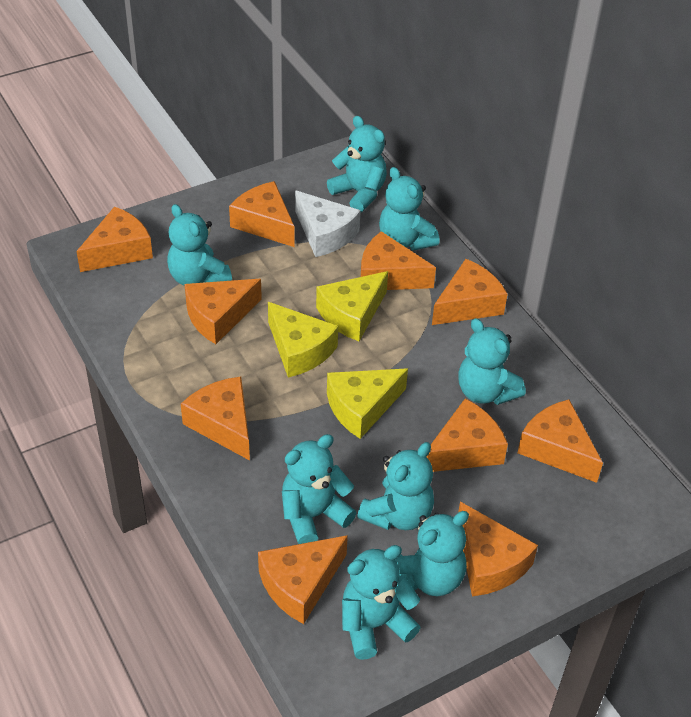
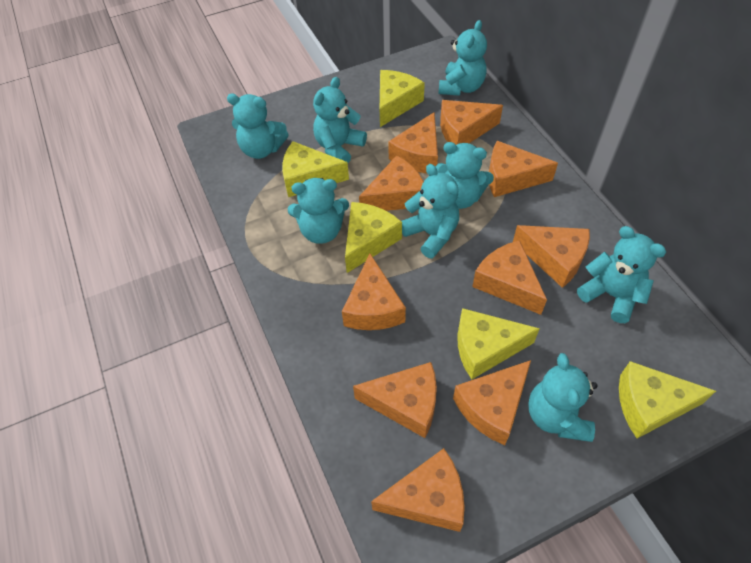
white cheese: 1 -> 0
yellow cheese: 3 -> 5

